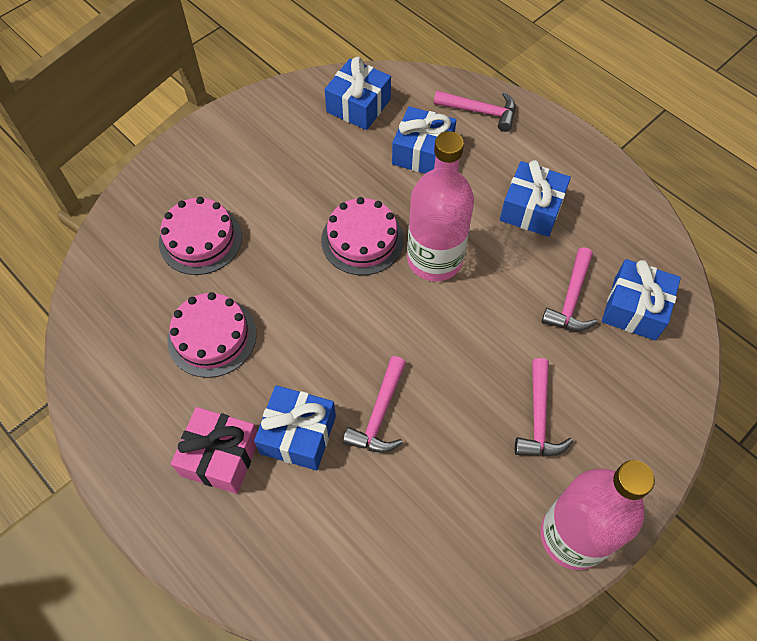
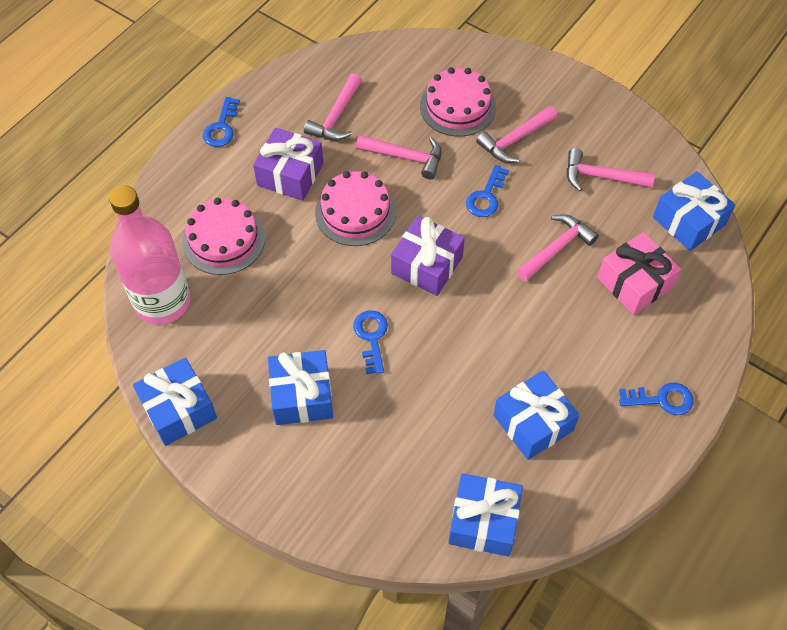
blue key: 0 -> 4
pink bottle: 2 -> 1
pink hammer: 4 -> 5
purple gift: 0 -> 2

